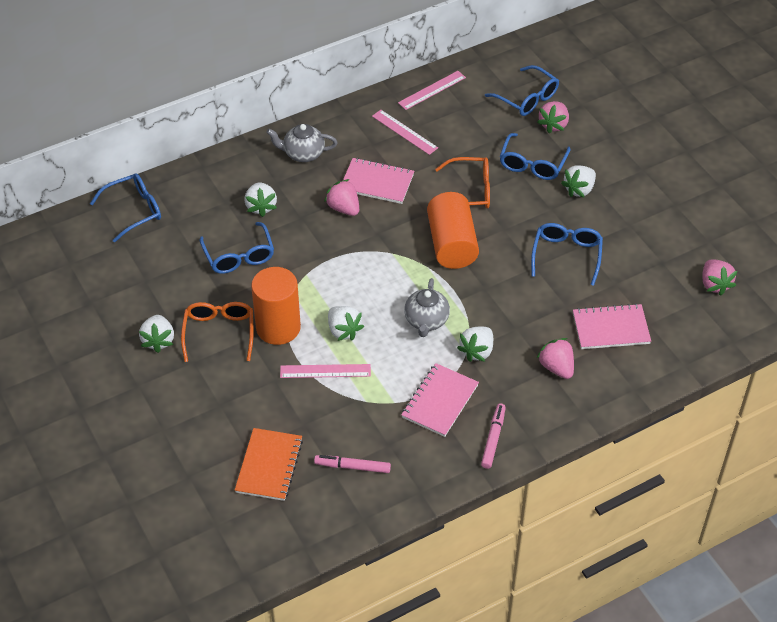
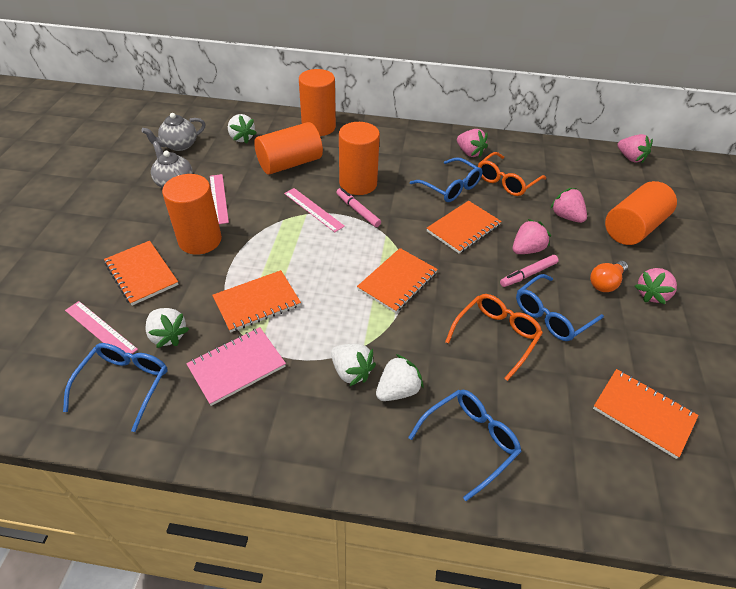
blue glasses: 5 -> 4
orange cylinder: 2 -> 5
orange light bulb: 0 -> 1
orange notebook: 1 -> 5
pink notebook: 3 -> 1
pink strawberry: 4 -> 5
white strawberry: 5 -> 4

